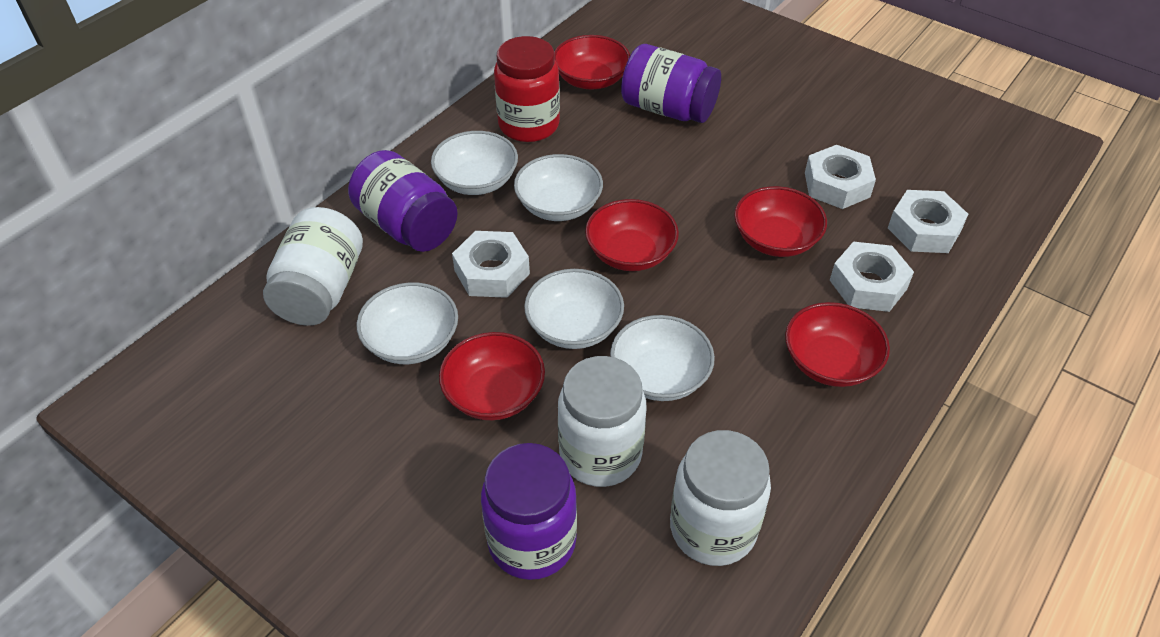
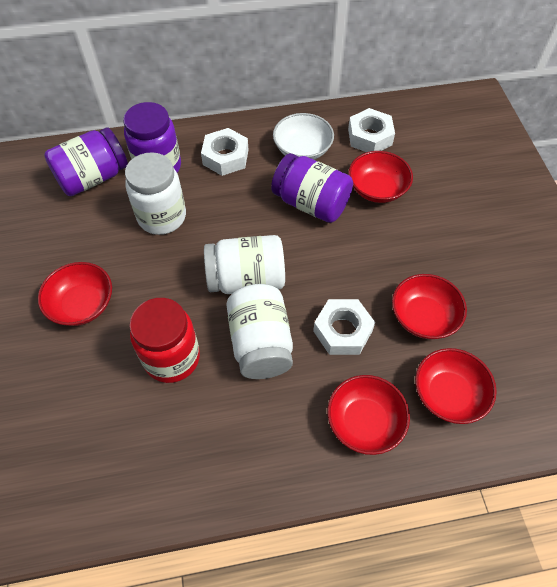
white bowl: 5 -> 1
white nut: 4 -> 3

